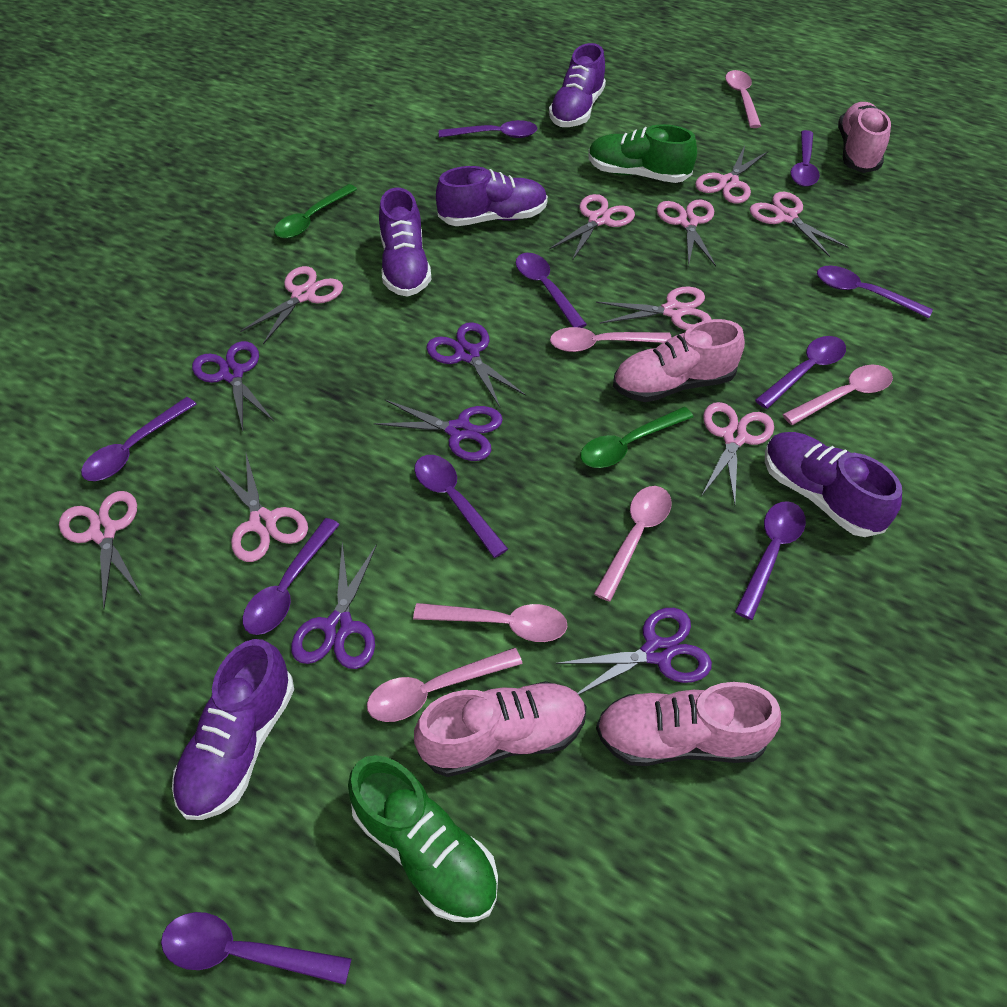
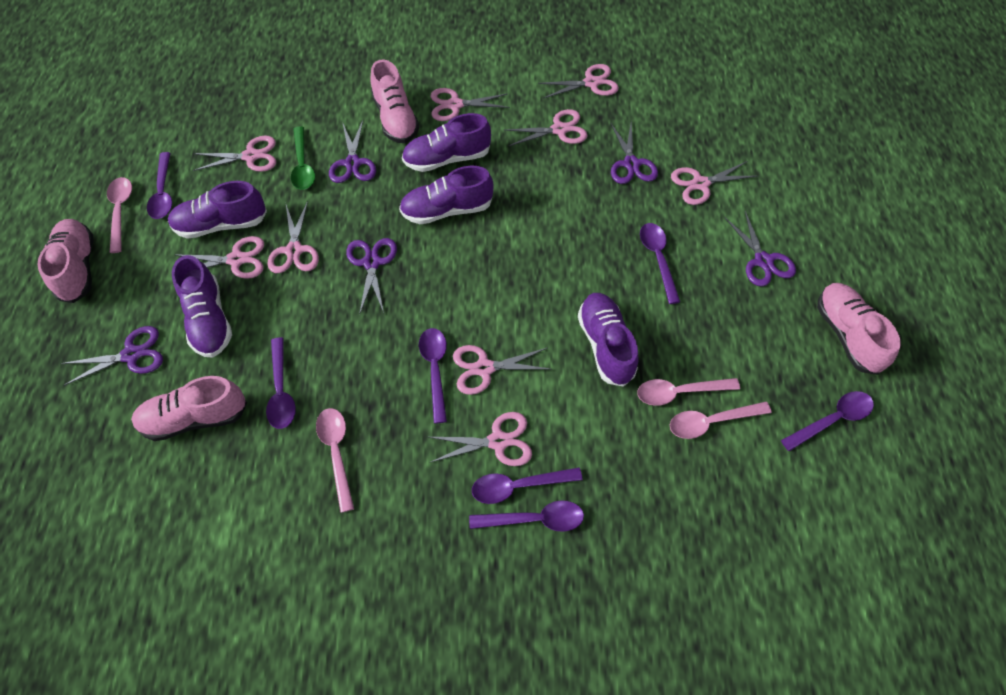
green shoe: 2 -> 0
green spoon: 2 -> 1
pink spoon: 6 -> 4
purple spoon: 10 -> 7

